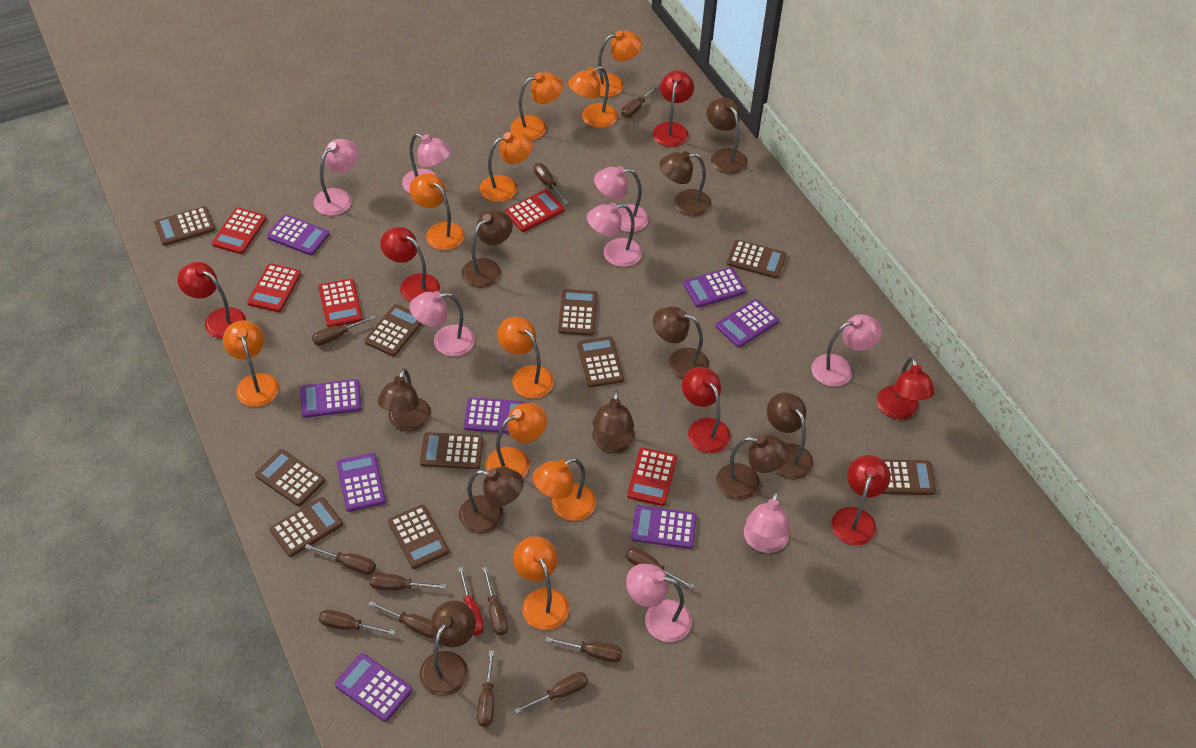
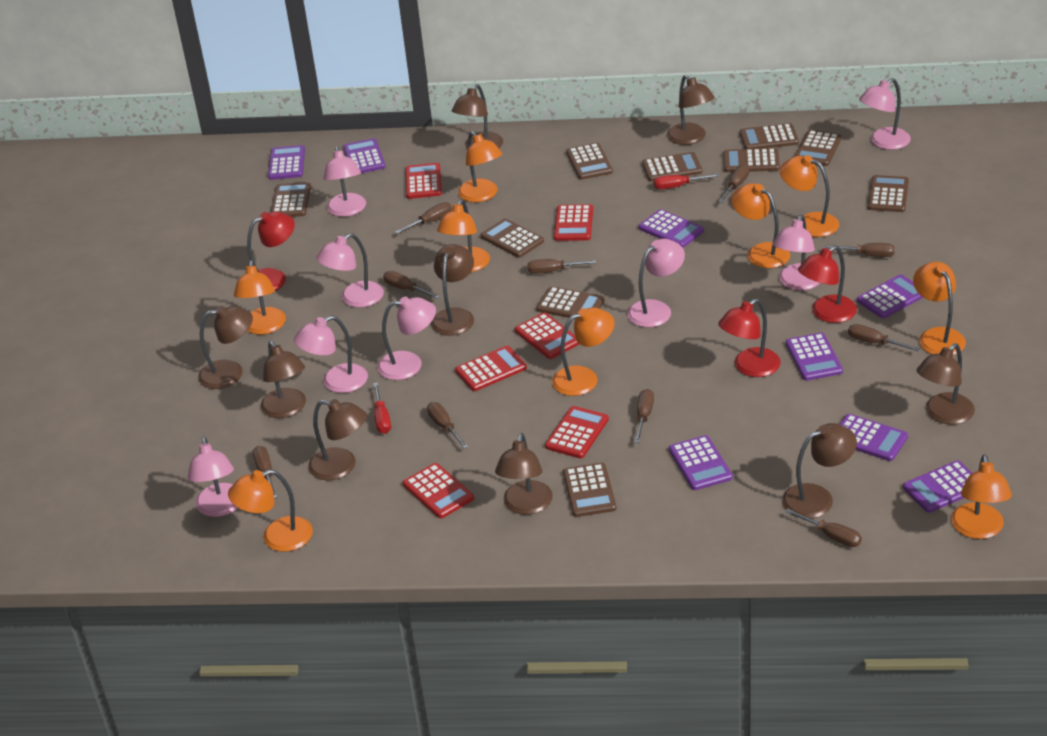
brown lamp: 10 -> 9
brown screwdriver: 12 -> 10
orange lamp: 10 -> 9
red calculator: 5 -> 6
red lamp: 6 -> 3
red screwdriver: 1 -> 2

